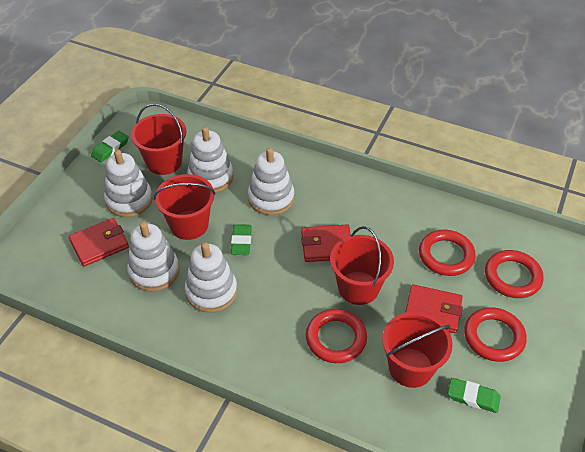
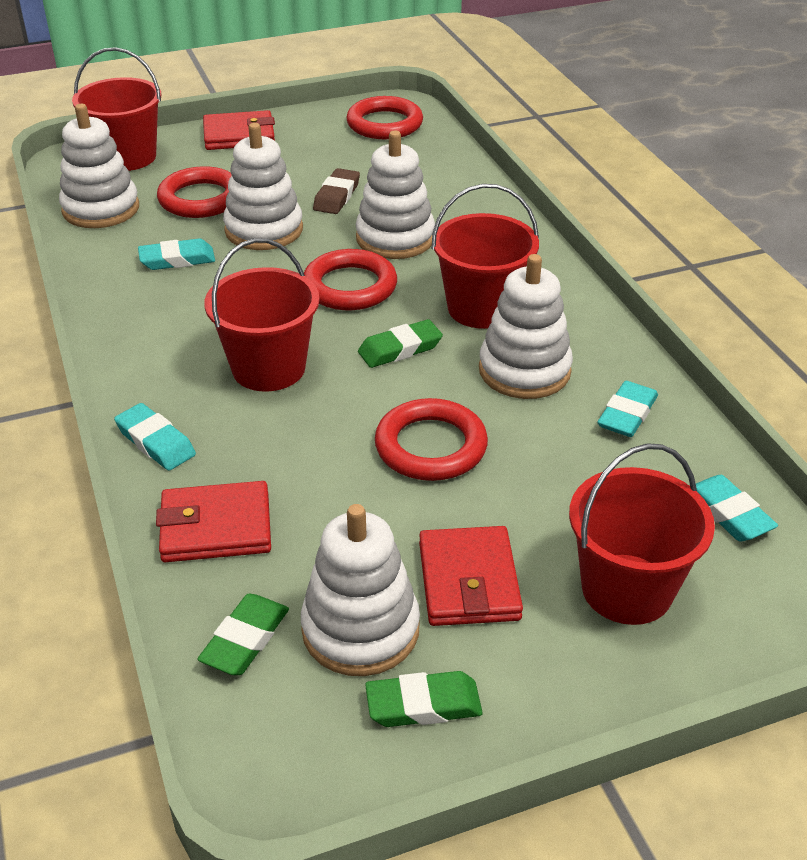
brown eraser: 0 -> 1
turquoise eraser: 0 -> 4

